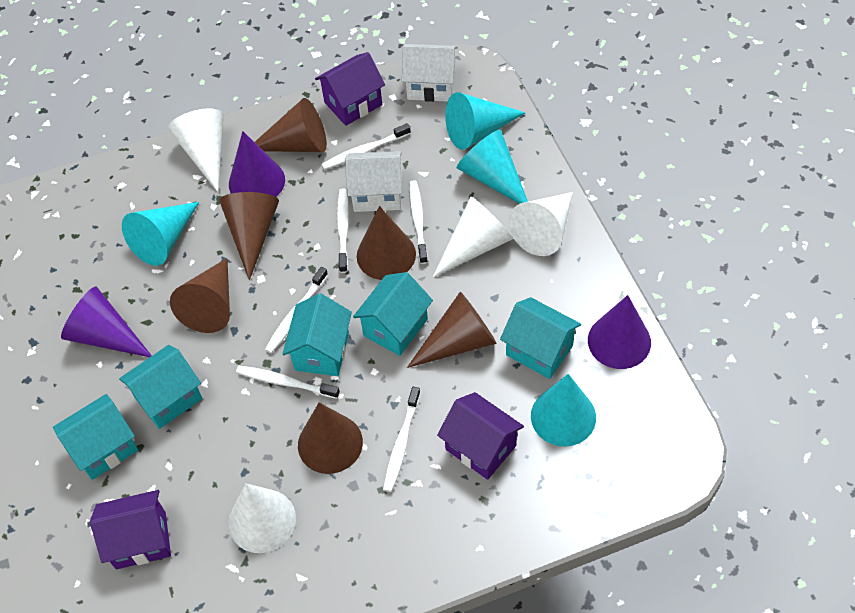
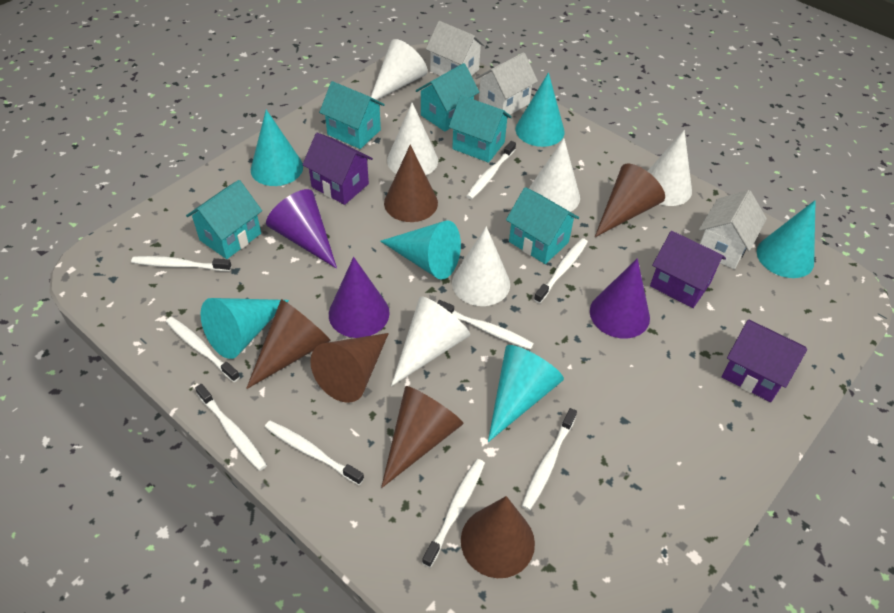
turquoise cone: 4 -> 6
white cone: 4 -> 6
white house: 2 -> 3
white toothbrush: 6 -> 9

